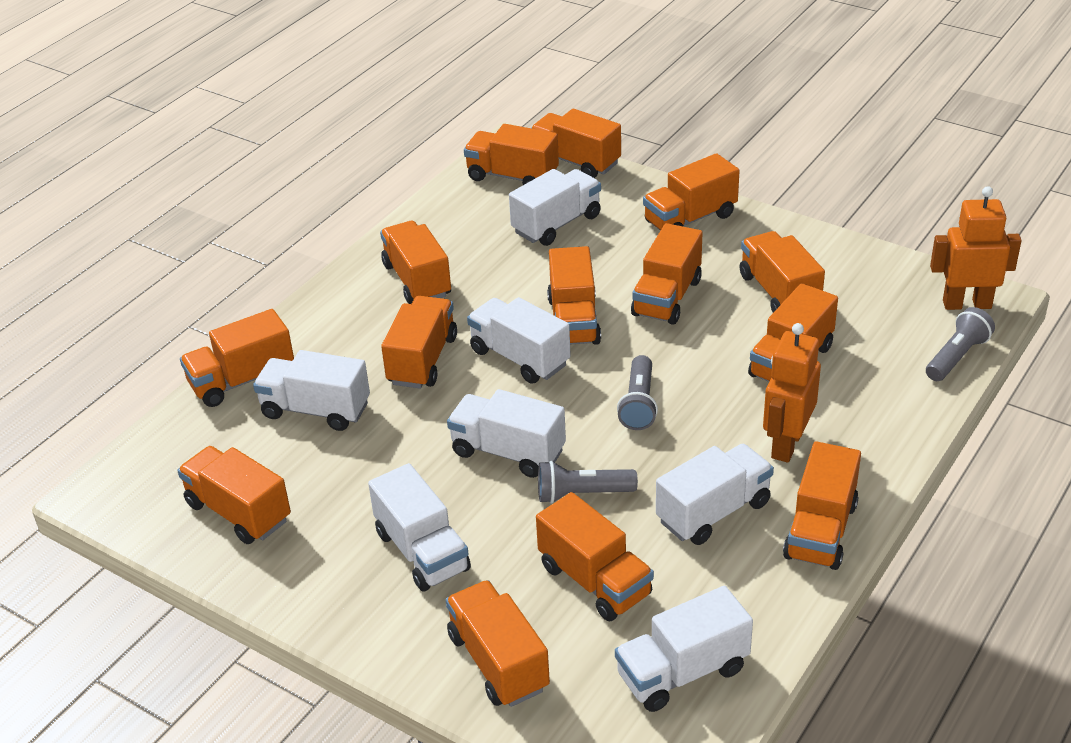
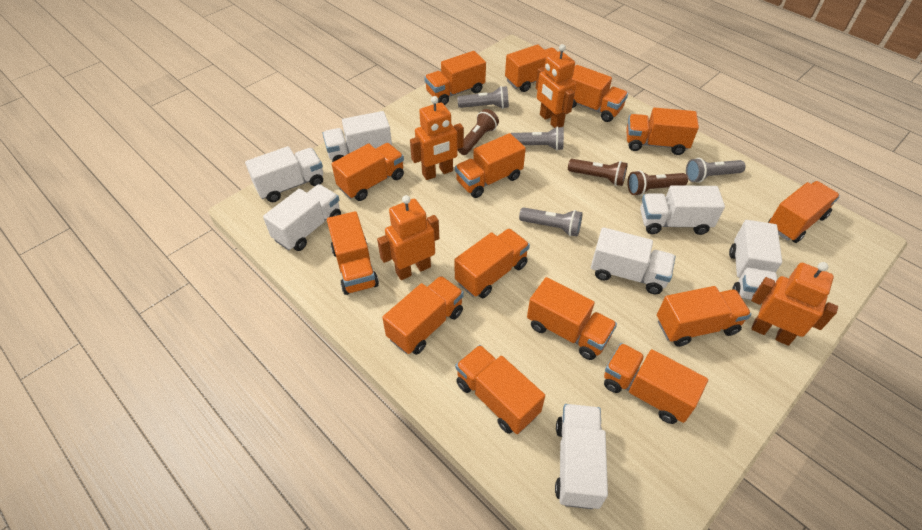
brown flashlight: 0 -> 3
grey flashlight: 3 -> 4
orange robot: 2 -> 4

